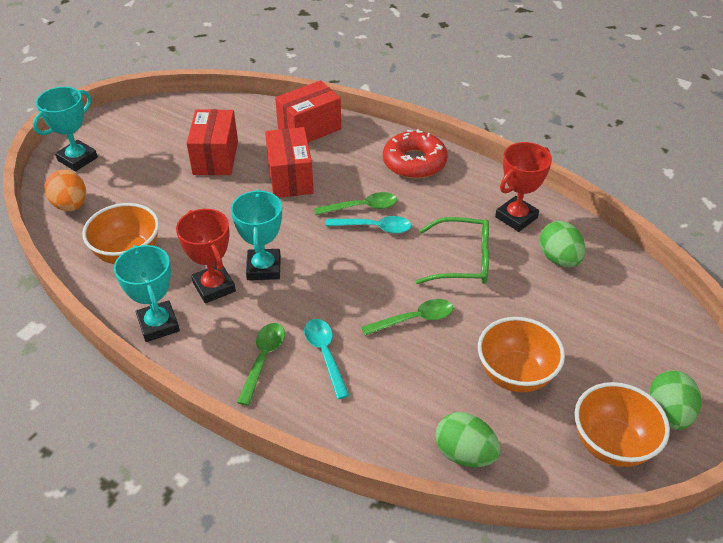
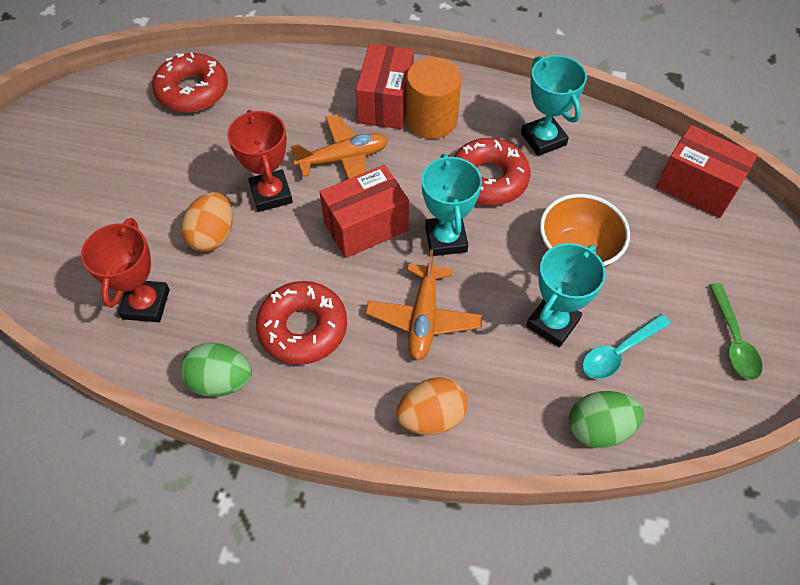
green egg: 3 -> 2
green glasses: 1 -> 0
green spoon: 3 -> 1
orange bowl: 3 -> 1
orange cylinder: 0 -> 1
orange egg: 1 -> 2
orange plane: 0 -> 2
red donut: 1 -> 3
turquoise spoon: 2 -> 1

